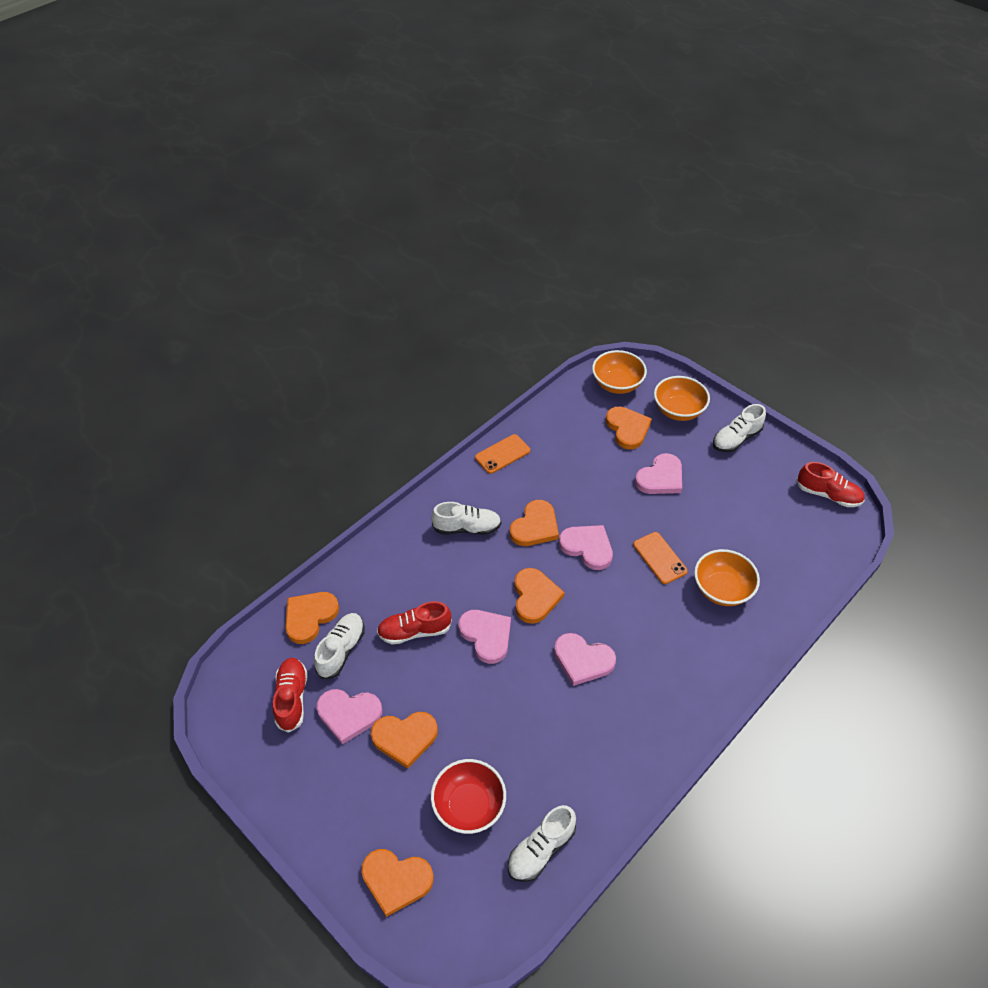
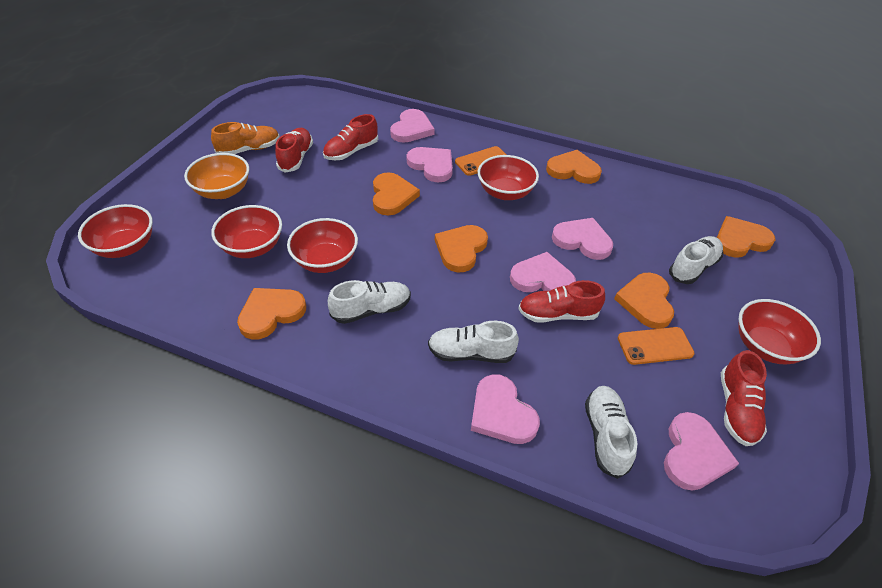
orange bowl: 3 -> 1
orange shoe: 0 -> 1
pink heart: 5 -> 6
red bowl: 1 -> 5
red shoe: 3 -> 4

